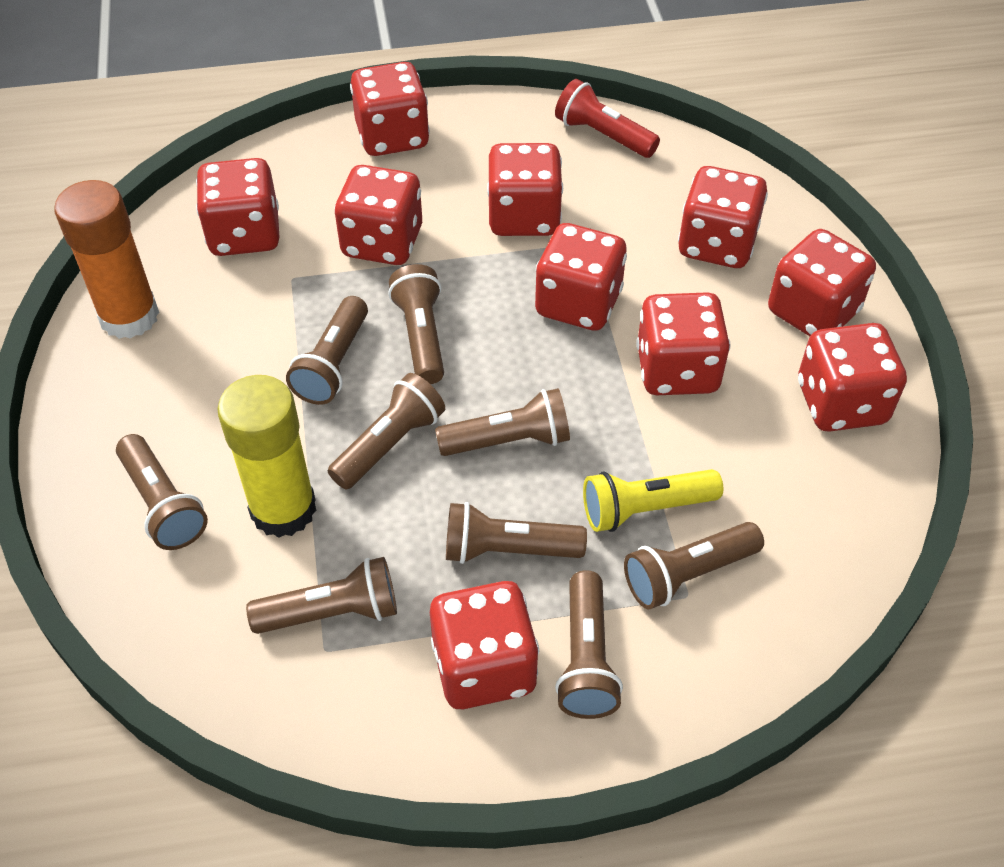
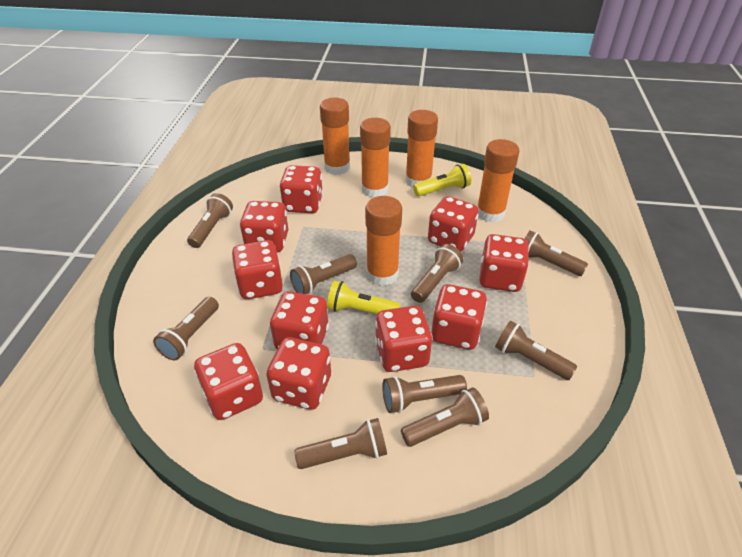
orange glue stick: 1 -> 5
red flashlight: 1 -> 0
yellow flashlight: 1 -> 2
yellow glue stick: 1 -> 0

